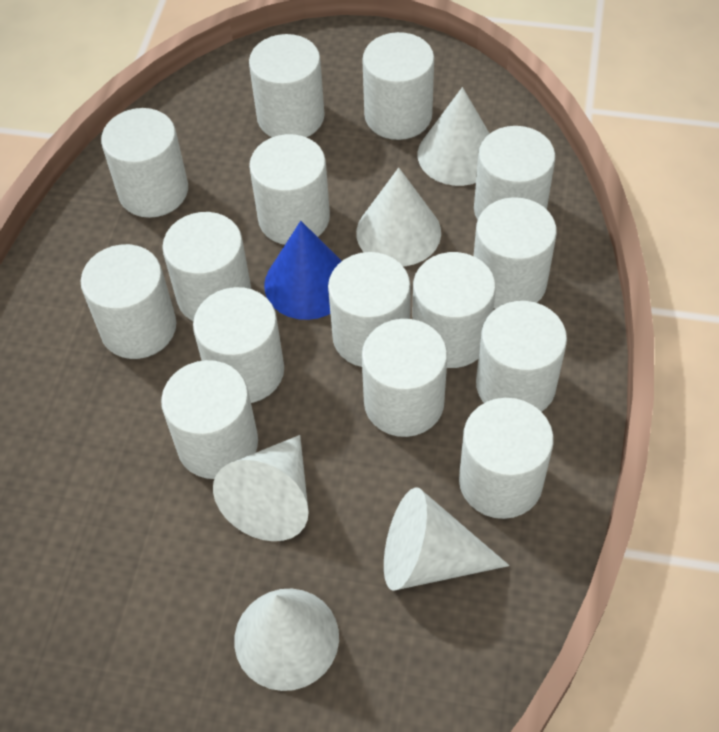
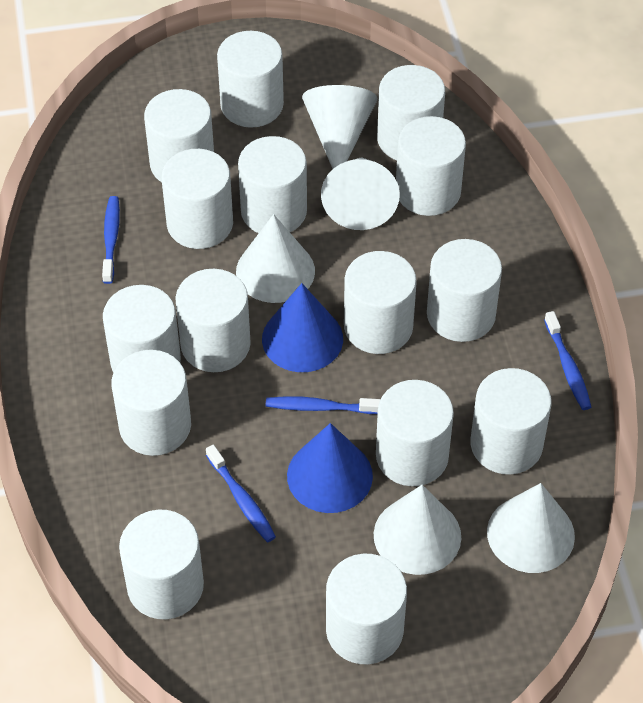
blue cone: 1 -> 2
blue toothbrush: 0 -> 4

